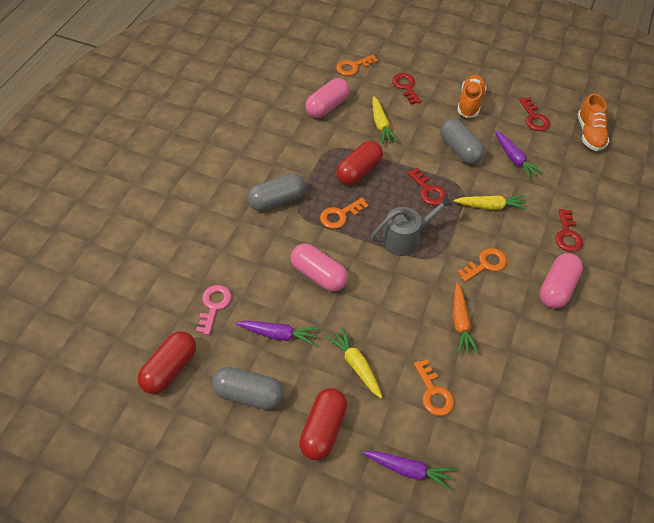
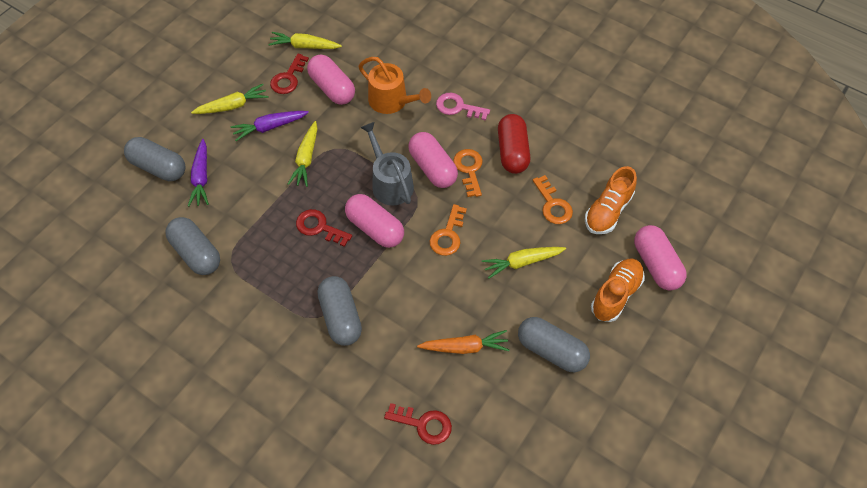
grey capsule: 3 -> 4
orange key: 4 -> 3
orange watering can: 0 -> 1
pink capsule: 3 -> 4
purple carrot: 3 -> 2
red capsule: 3 -> 1
red key: 4 -> 3
yellow carrot: 3 -> 4

